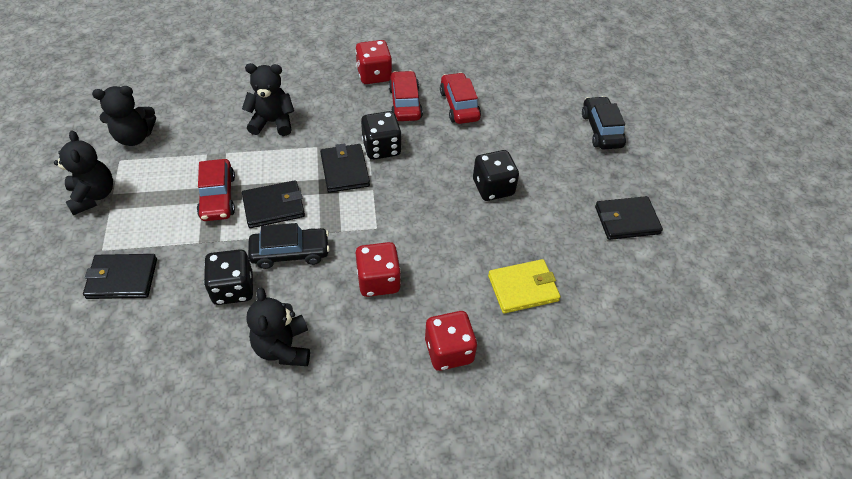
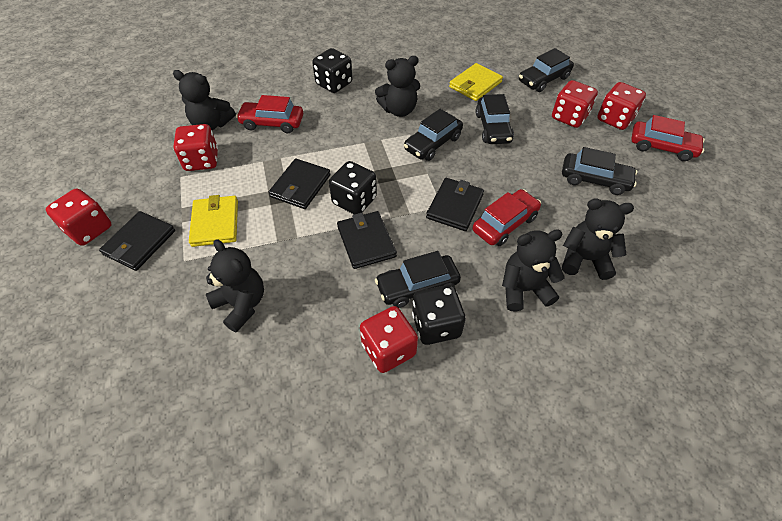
black car: 2 -> 5
black teddy bear: 4 -> 5
red dice: 3 -> 5
yellow wallet: 1 -> 2

